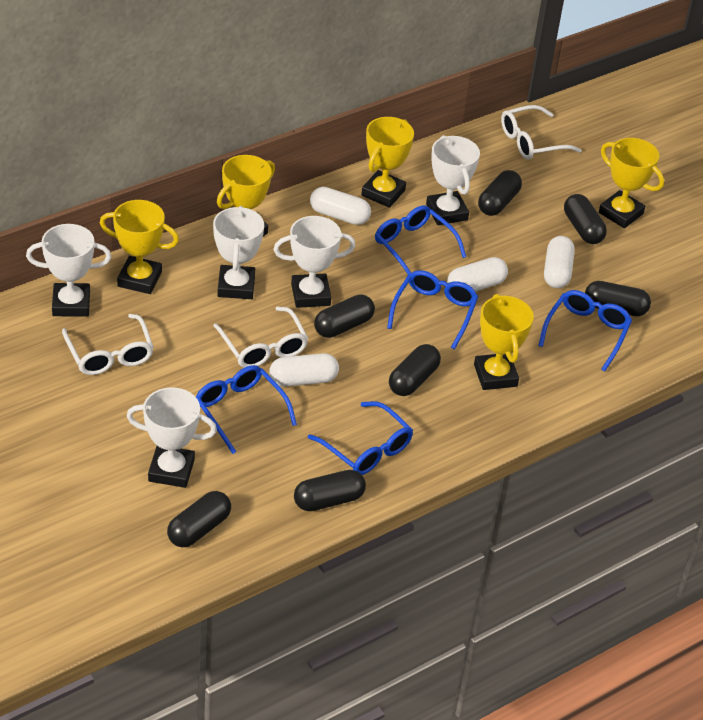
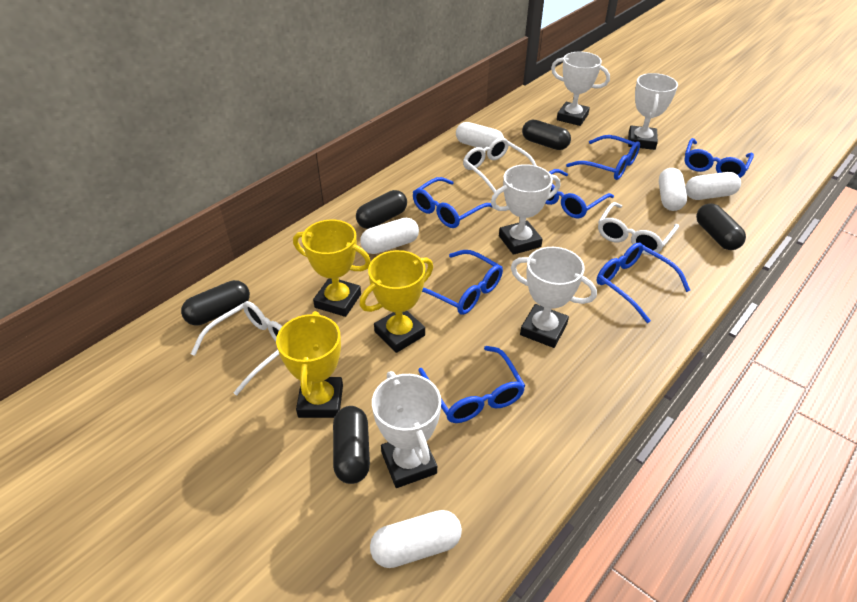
black capsule: 7 -> 5
blue glasses: 5 -> 7
white capsule: 4 -> 5
yellow trophy: 5 -> 3

